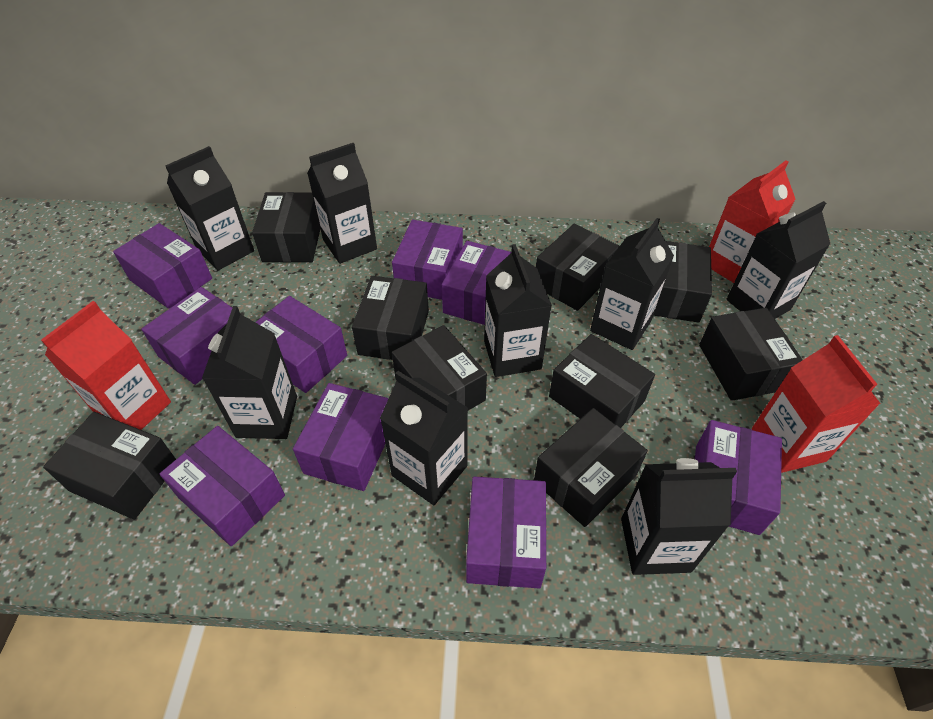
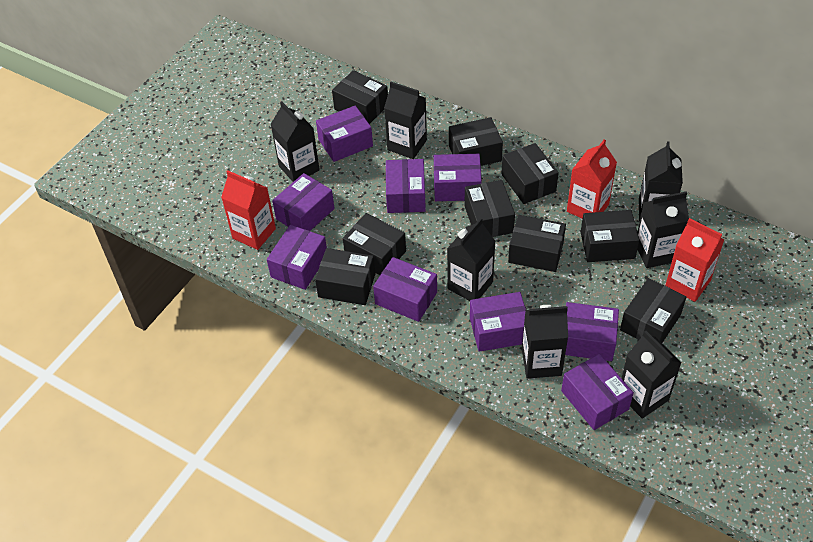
black carton: 8 -> 7

